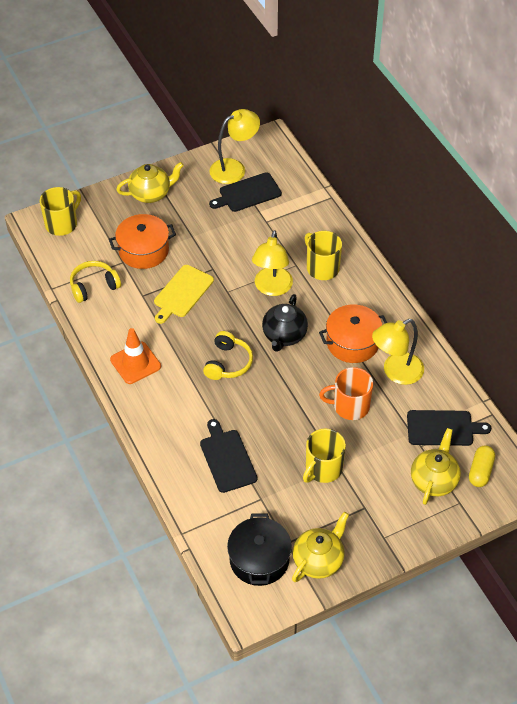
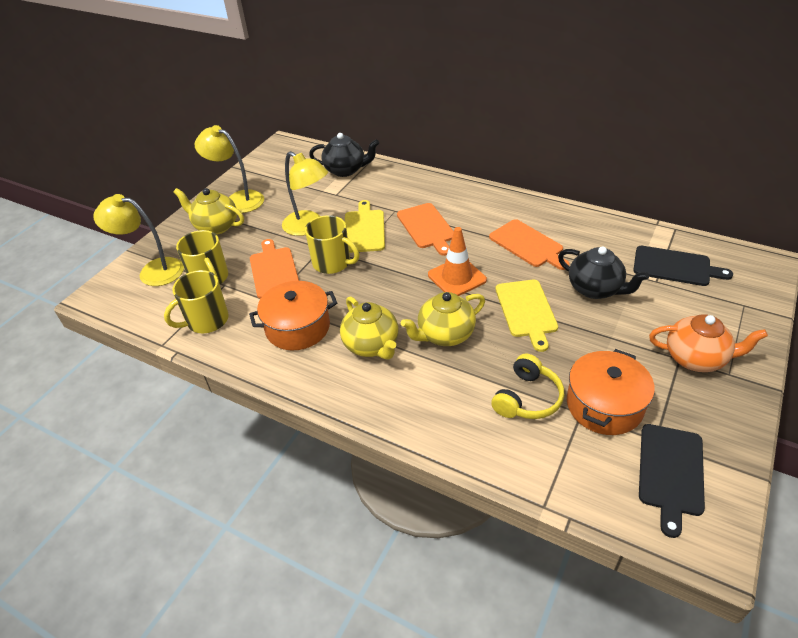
black cutting board: 3 -> 2
black pot: 1 -> 0
black teapot: 1 -> 2
orange cutting board: 0 -> 3
orange mug: 1 -> 0
orange teapot: 0 -> 1
yellow capsule: 1 -> 0
yellow cutting board: 1 -> 2
yellow headphones: 2 -> 1

